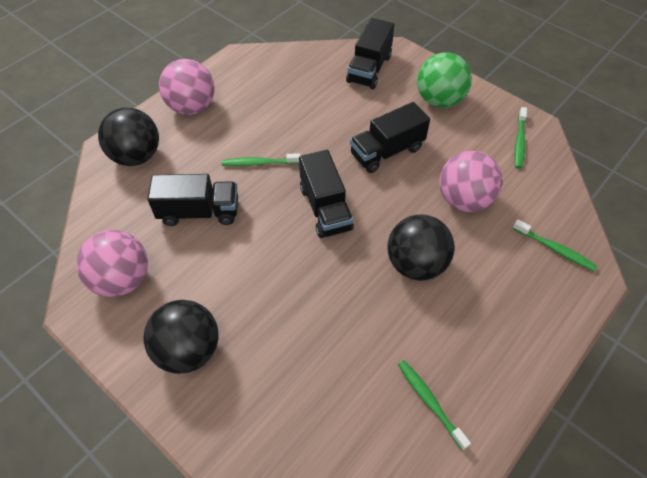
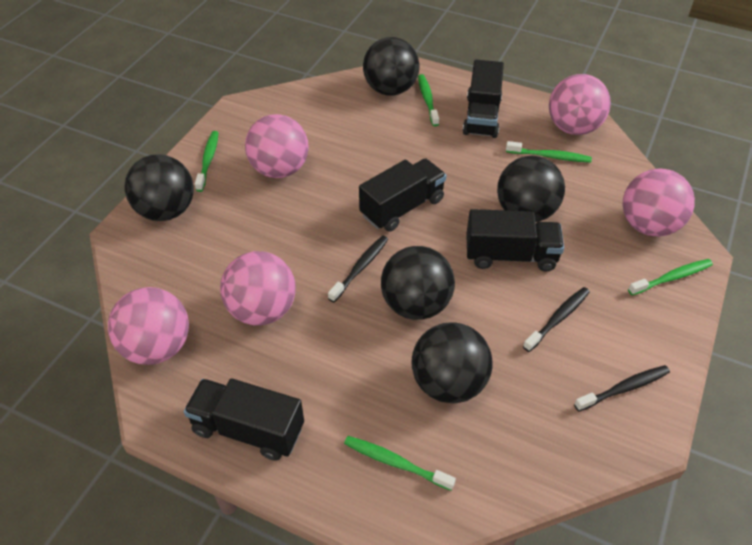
black ball: 3 -> 5
black toothbrush: 0 -> 3
green ball: 1 -> 0
green toothbrush: 4 -> 5
pink ball: 3 -> 5

